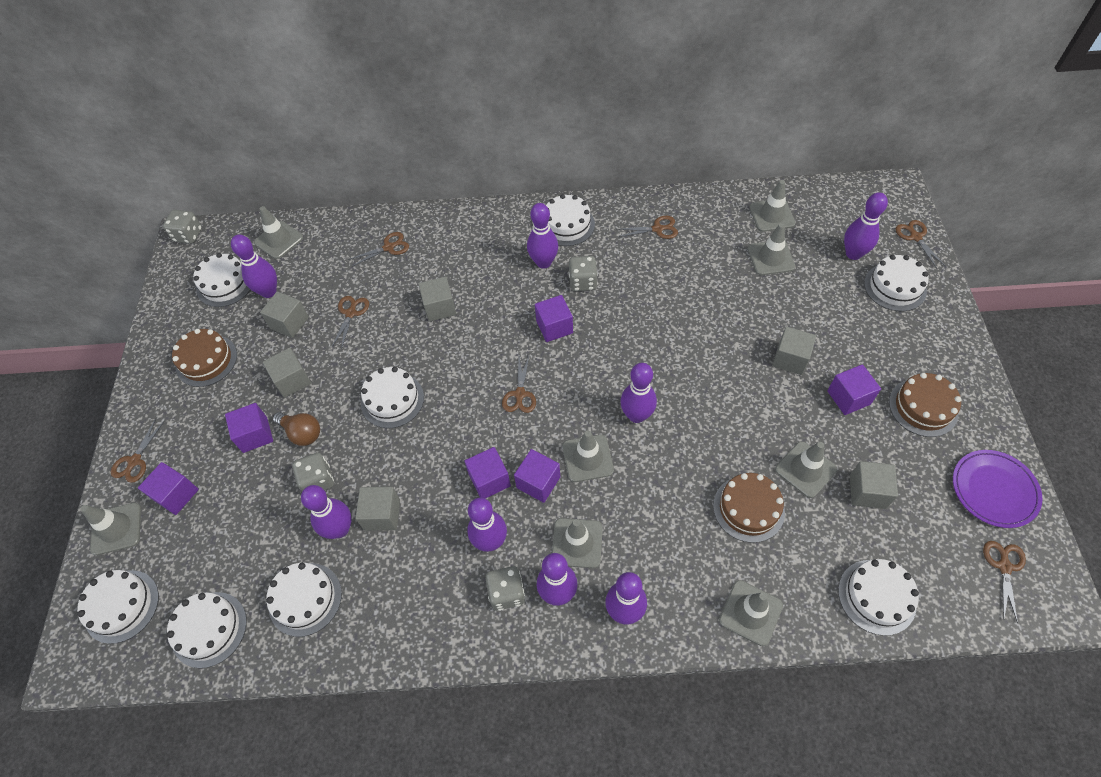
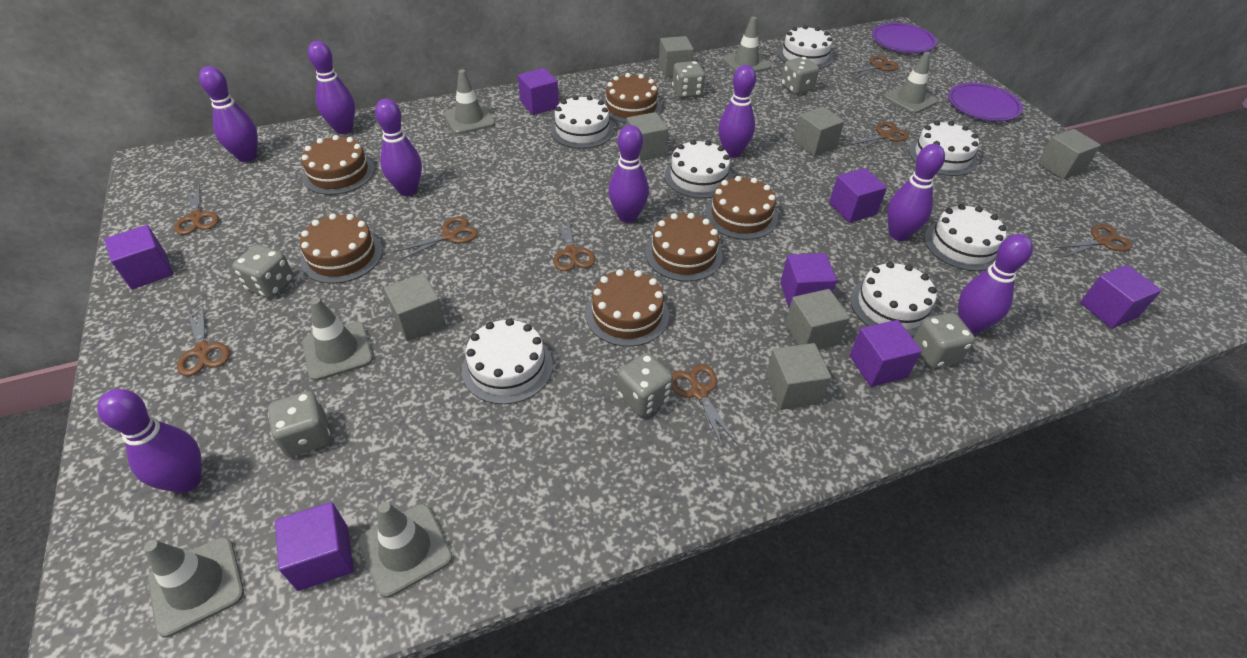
brown cake: 3 -> 6
brown light bulb: 1 -> 0
brown scissors: 7 -> 8
grey cube: 6 -> 7
grey dice: 4 -> 6
grey traffic cone: 8 -> 6
purple cube: 6 -> 7
purple plate: 1 -> 2
white cake: 8 -> 7

